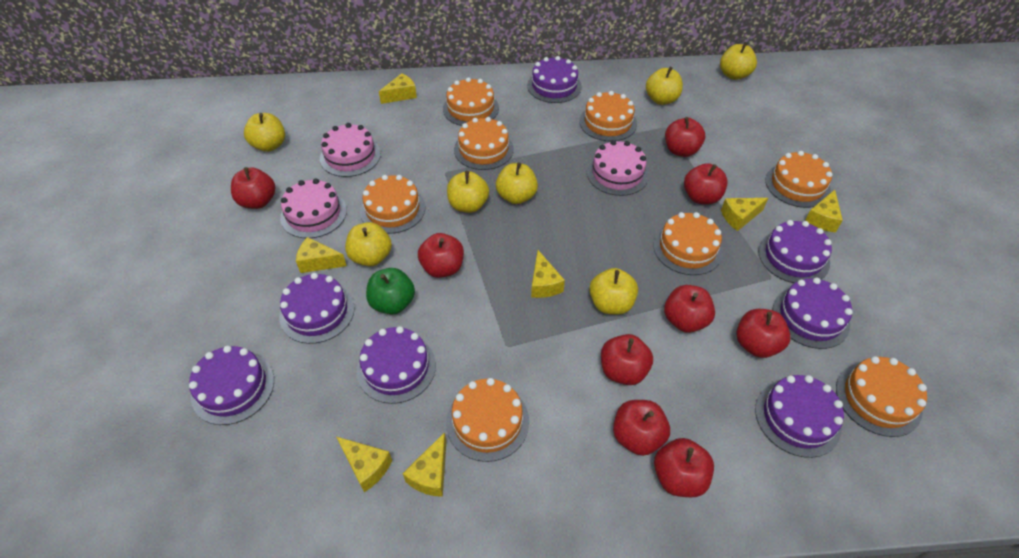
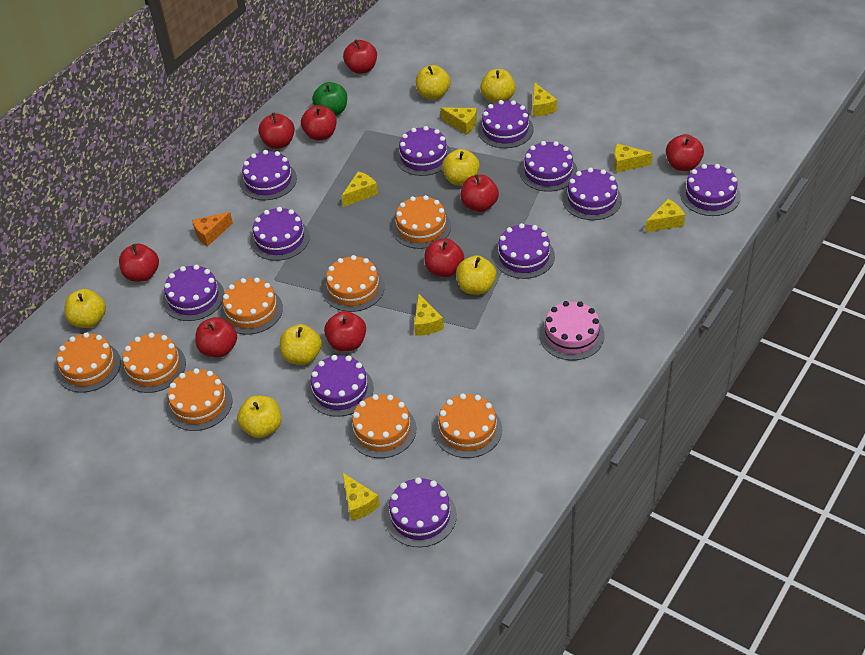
orange cheese: 0 -> 1
pink cake: 3 -> 1
purple cake: 7 -> 11

